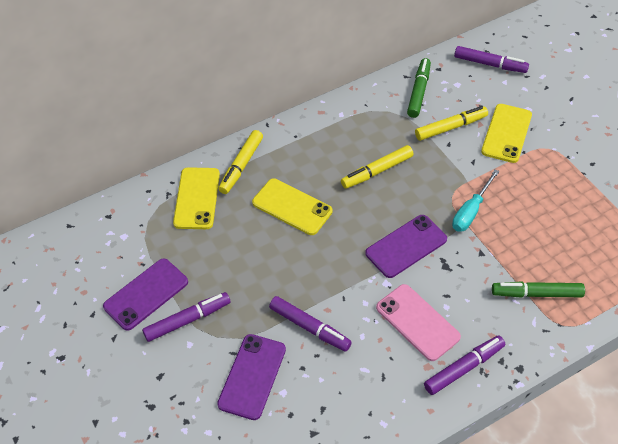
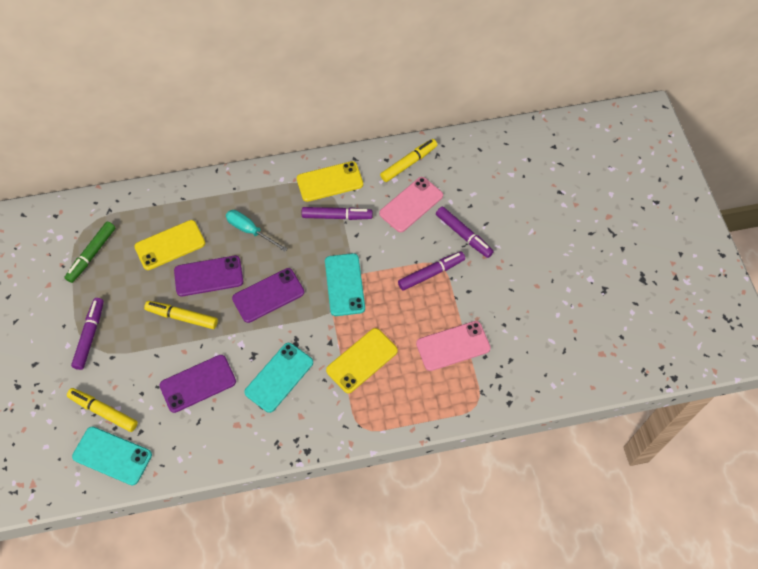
green marker: 2 -> 1
pink phone: 1 -> 2
turquoise phone: 0 -> 3

